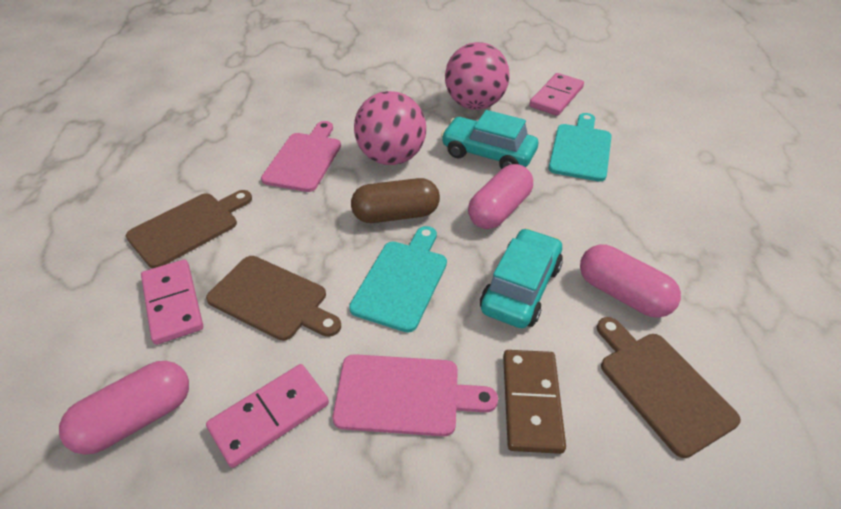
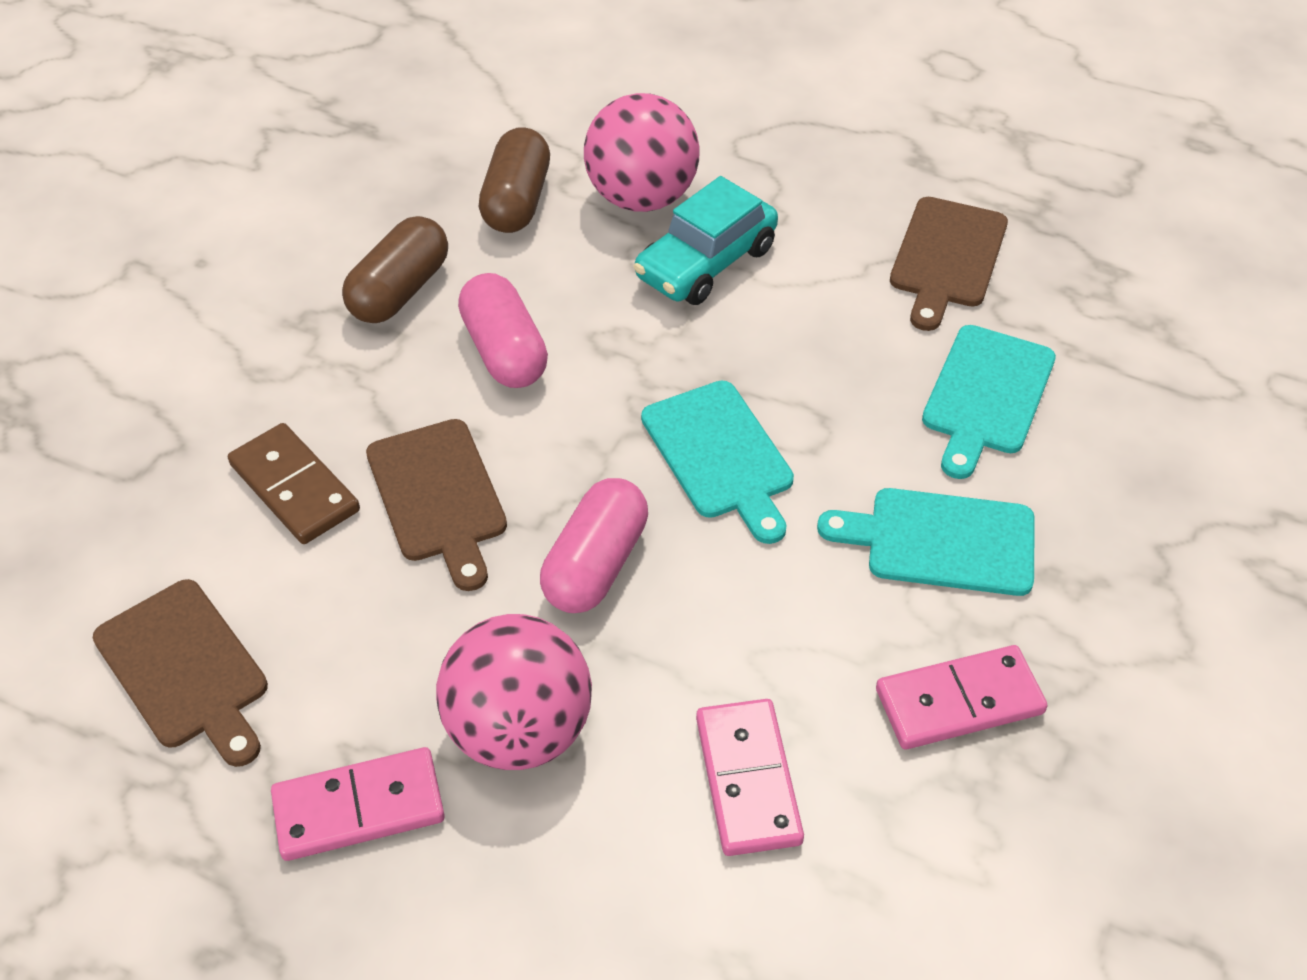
brown capsule: 1 -> 2
pink capsule: 3 -> 2
pink cutting board: 2 -> 0
turquoise car: 2 -> 1
turquoise cutting board: 2 -> 3

